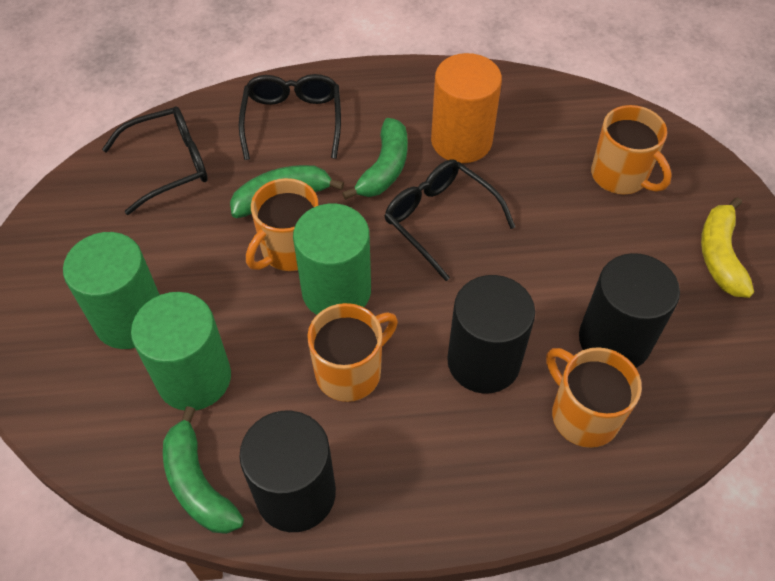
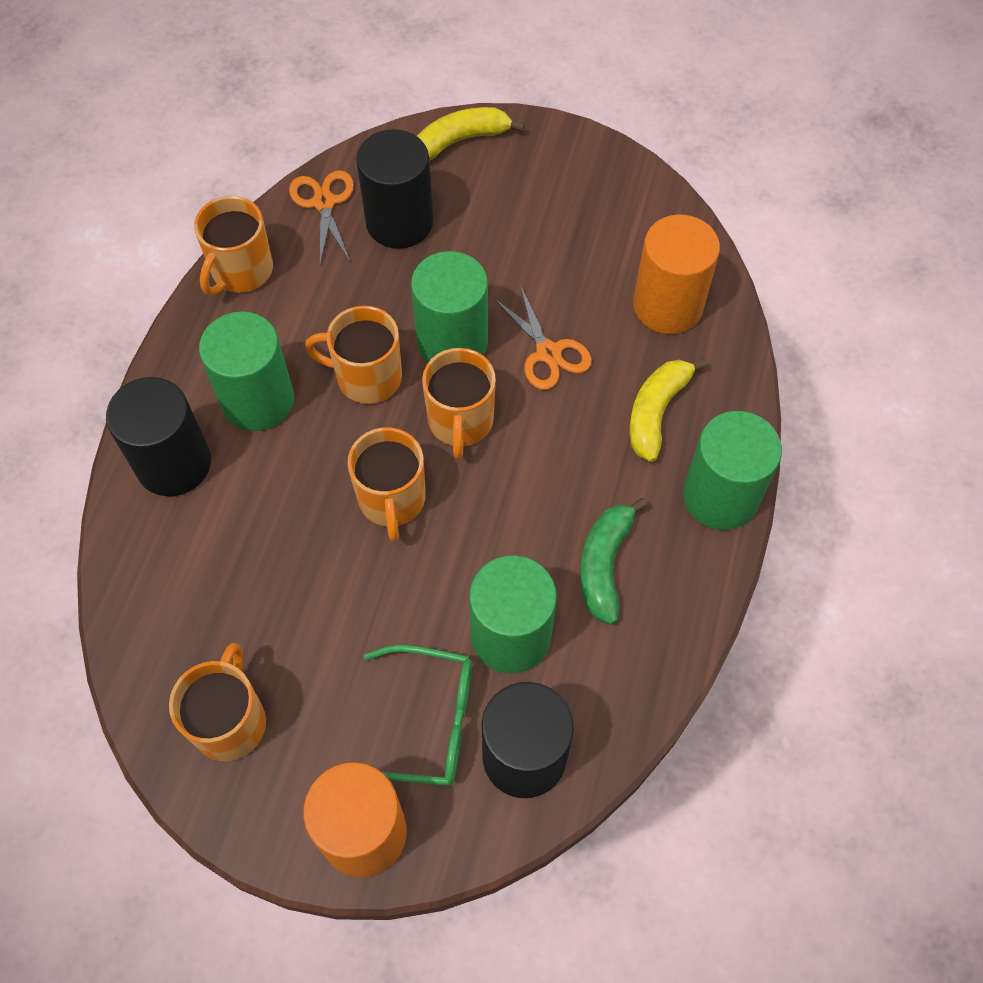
black glasses: 3 -> 0
green banana: 3 -> 1
green cylinder: 3 -> 4
green glasses: 0 -> 1
orange cylinder: 1 -> 2
orange mug: 4 -> 5
orange scissors: 0 -> 2
yellow banana: 1 -> 2

